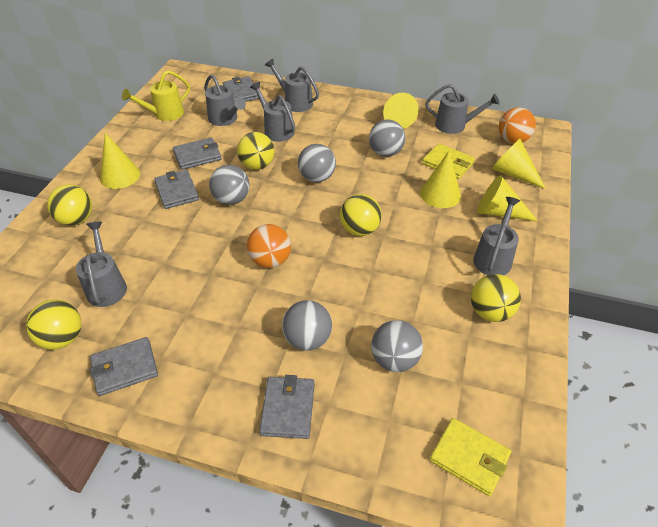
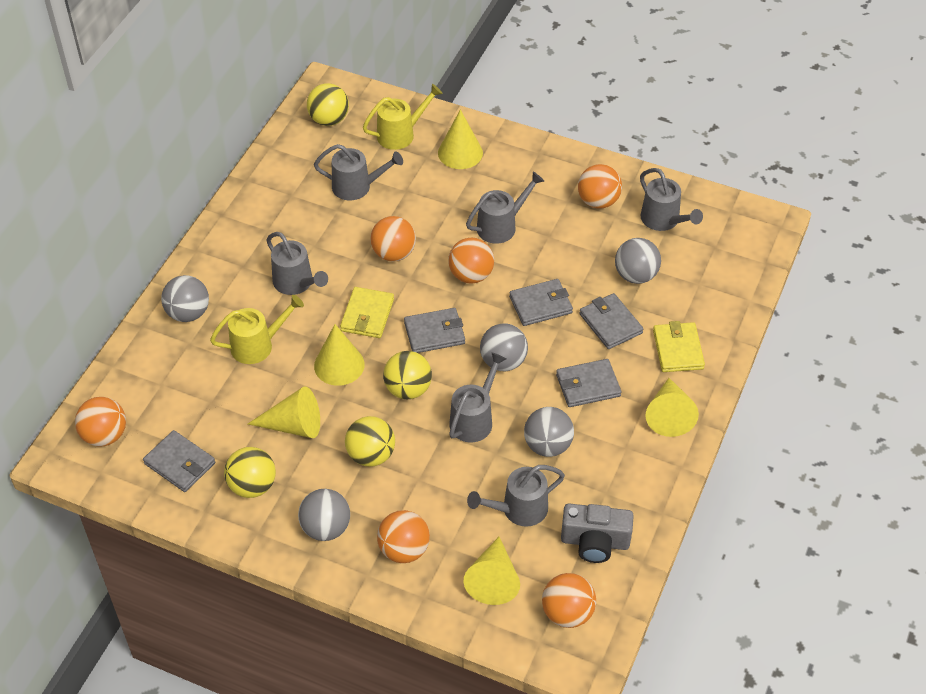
grey camera: 0 -> 1
orange ball: 2 -> 6
yellow ball: 5 -> 4
yellow watering can: 1 -> 2

